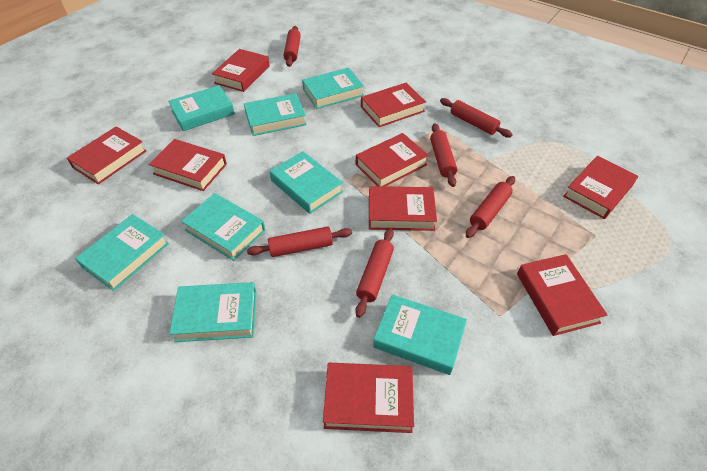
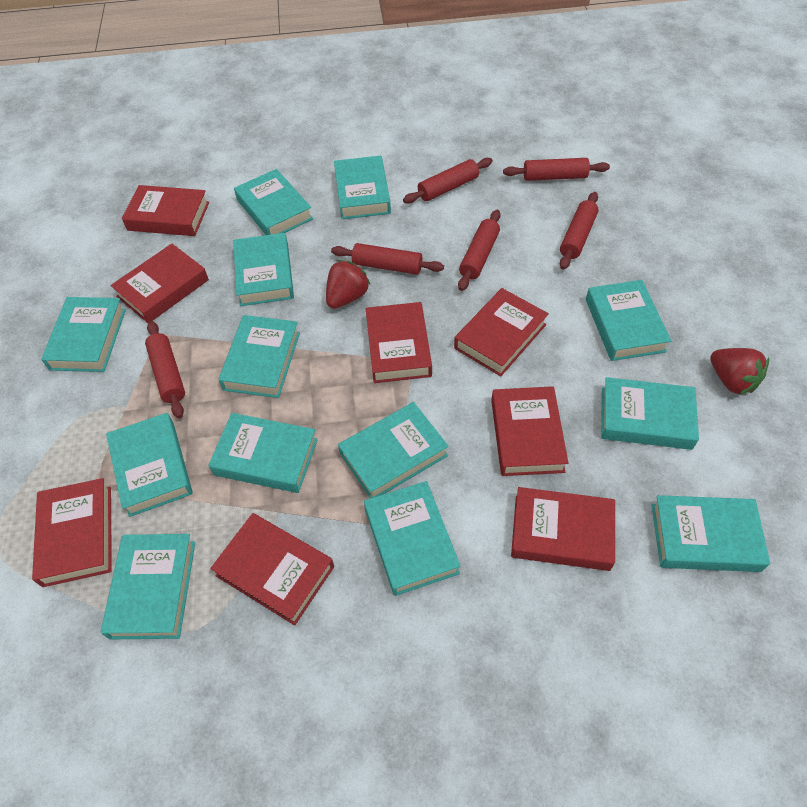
red book: 9 -> 8
red strawberry: 0 -> 2
turquoise book: 8 -> 13

